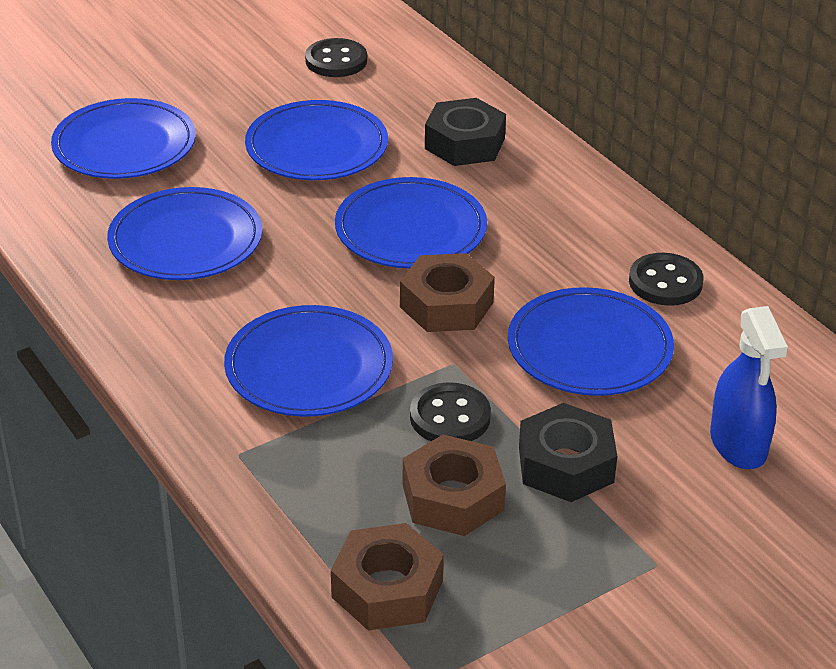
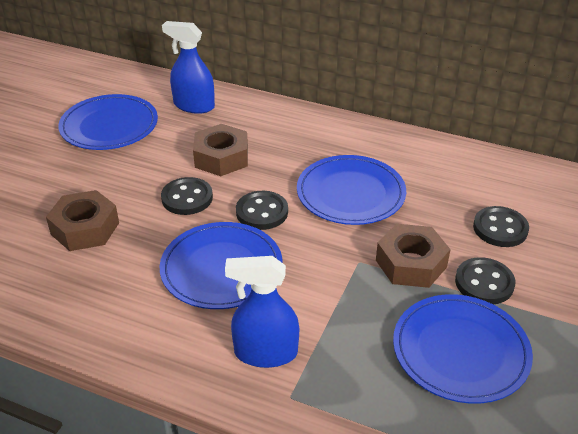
black button: 3 -> 4
black nut: 2 -> 0
blue plate: 6 -> 4
blue spray bottle: 1 -> 2

